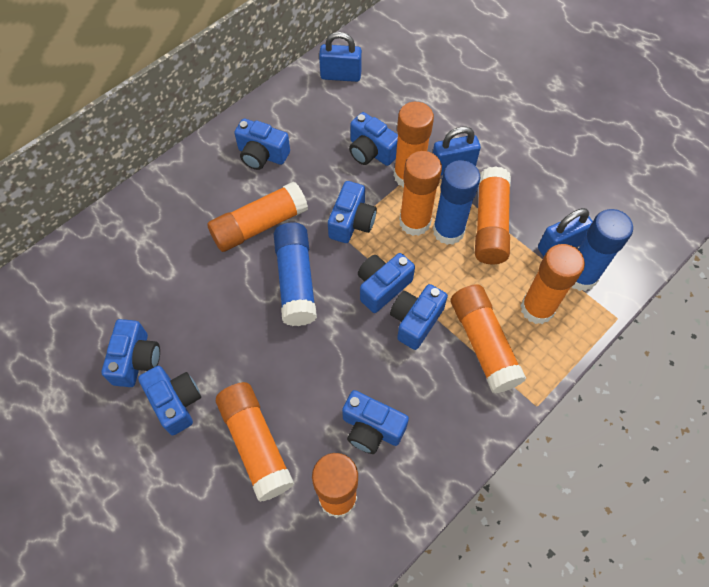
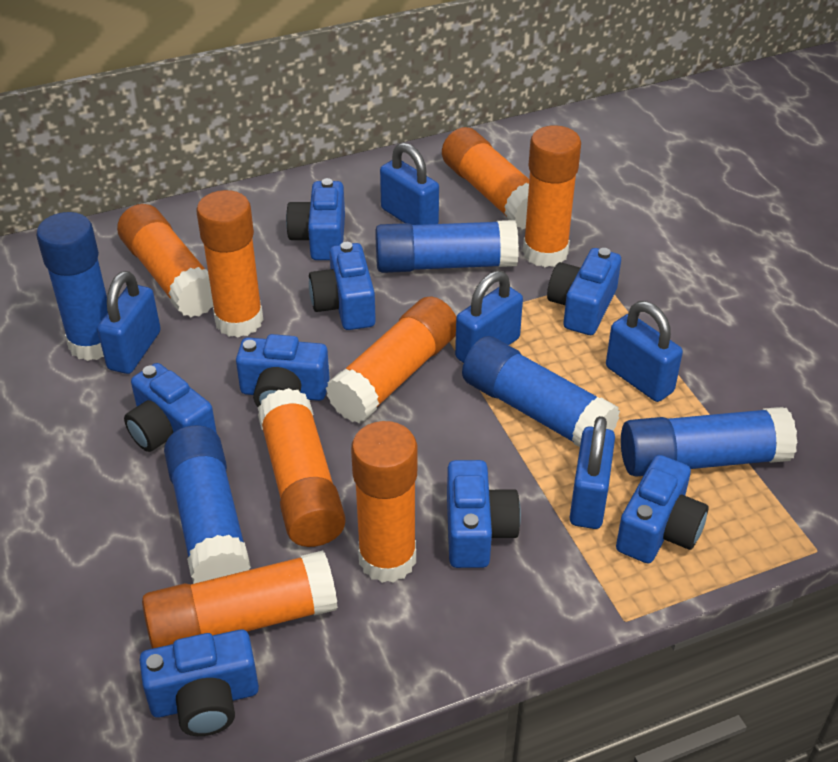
blue glue stick: 3 -> 5
blue padlock: 3 -> 5

